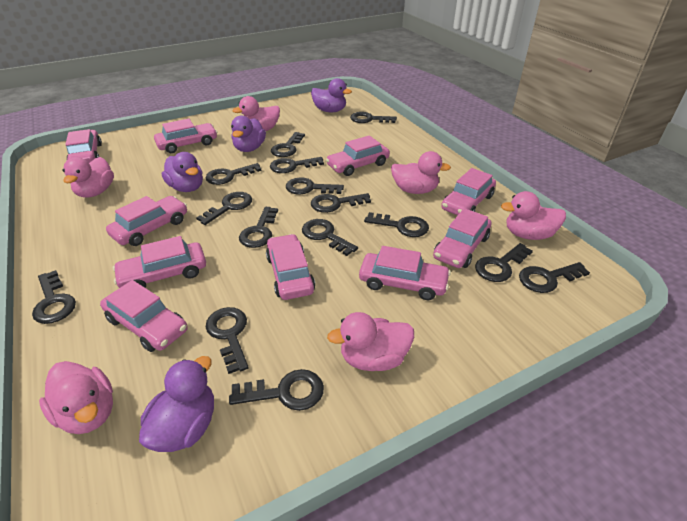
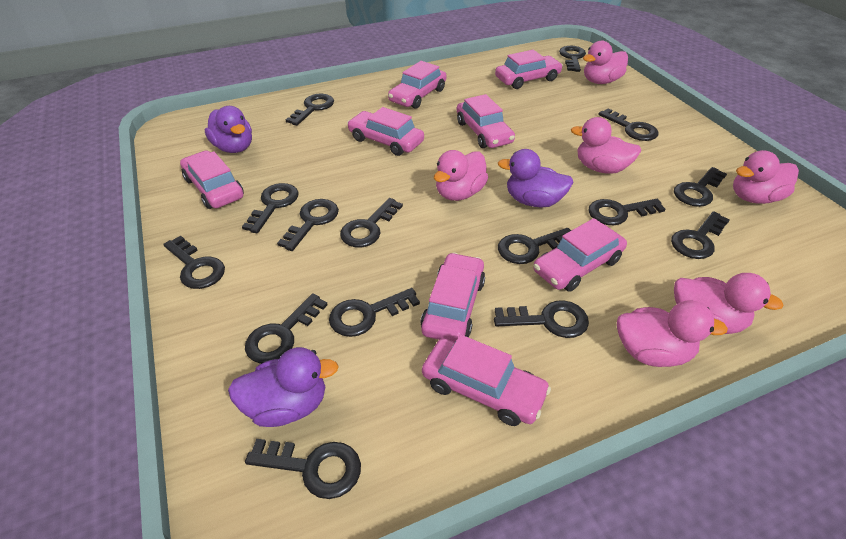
pink car: 10 -> 8
purple duck: 4 -> 3

